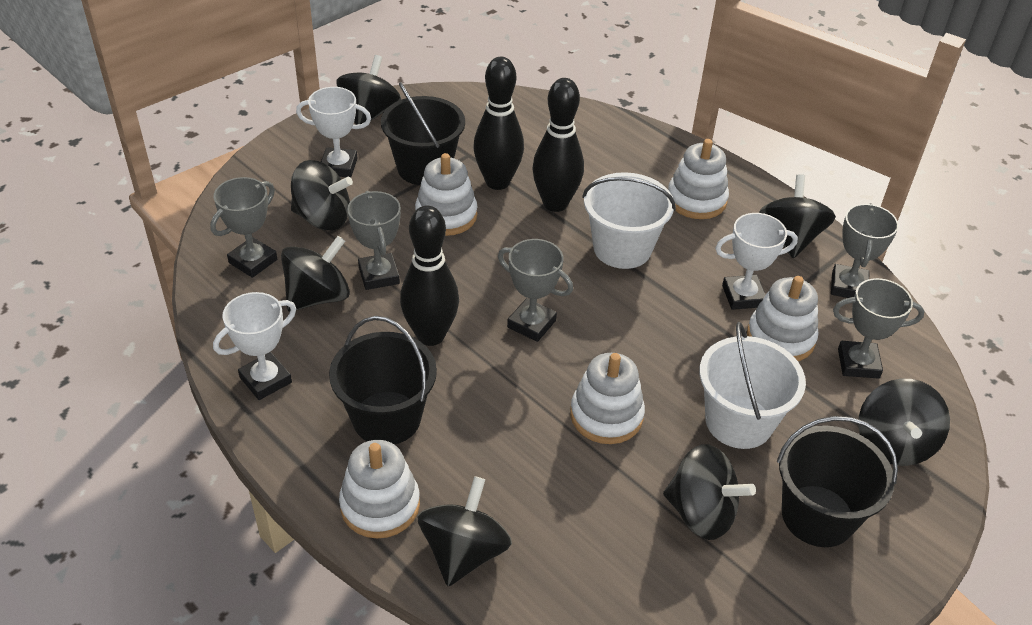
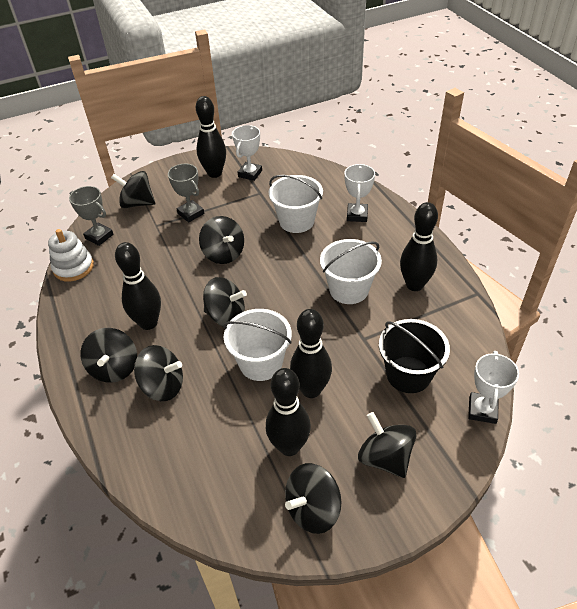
black bowling pin: 3 -> 5
black bucket: 3 -> 1
grey trophy: 5 -> 2
white bucket: 2 -> 3
white stacking toy: 5 -> 1

